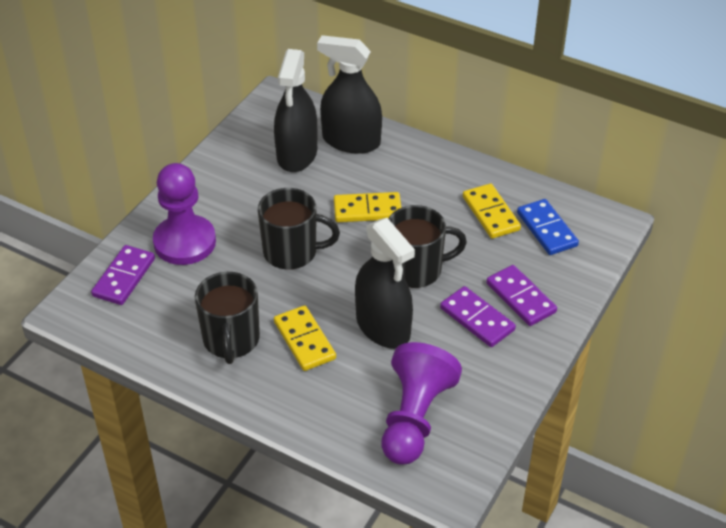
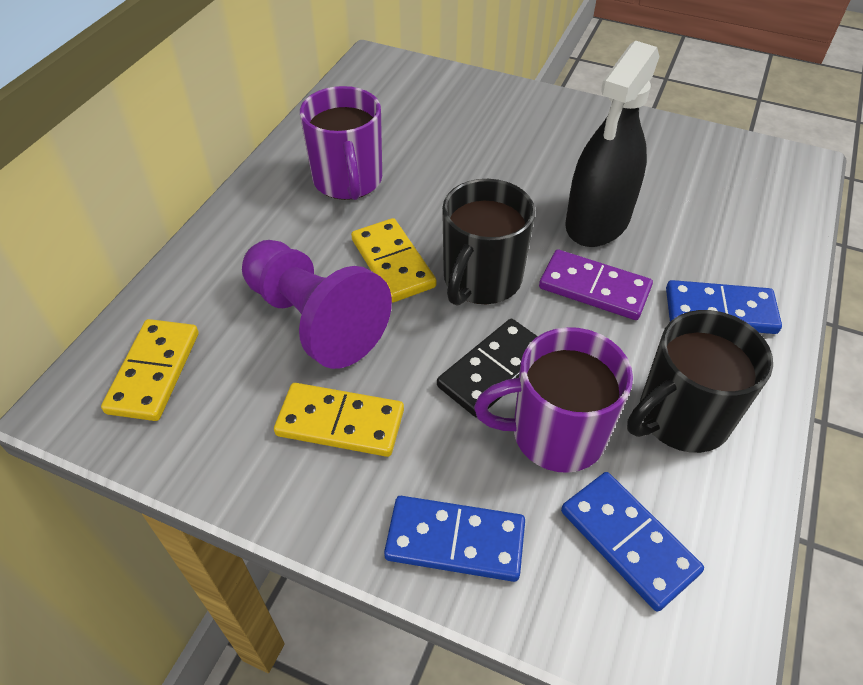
black domino: 0 -> 1
black mug: 3 -> 2
black spray bottle: 3 -> 1
blue domino: 1 -> 3
purple domino: 3 -> 1
purple mug: 0 -> 2
purple pawn: 2 -> 1

